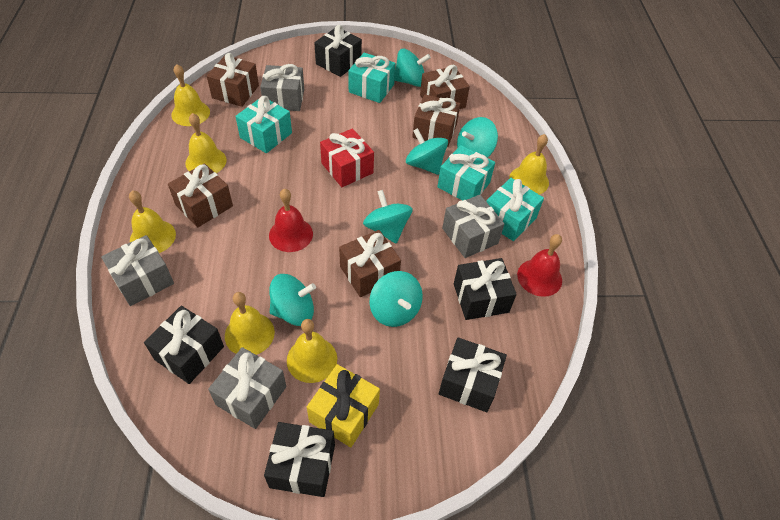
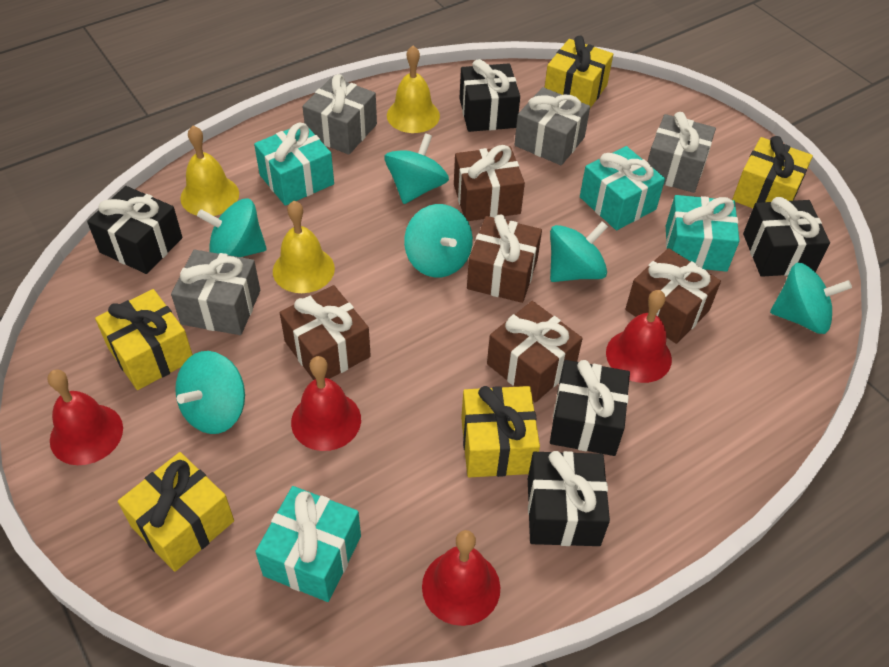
red bell: 2 -> 4
red gift: 1 -> 0
yellow bell: 6 -> 3
yellow gift: 1 -> 5

